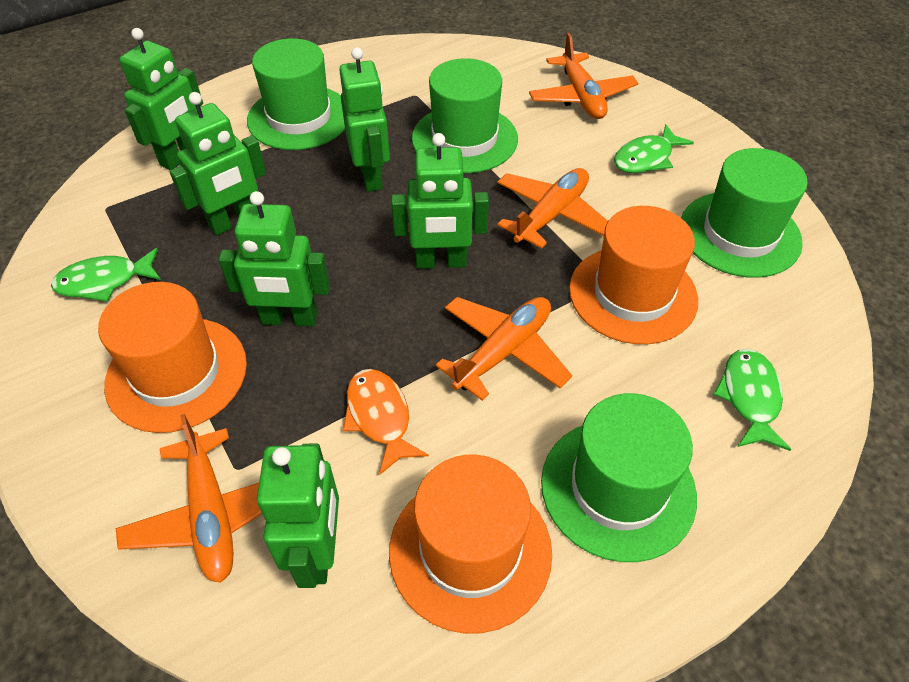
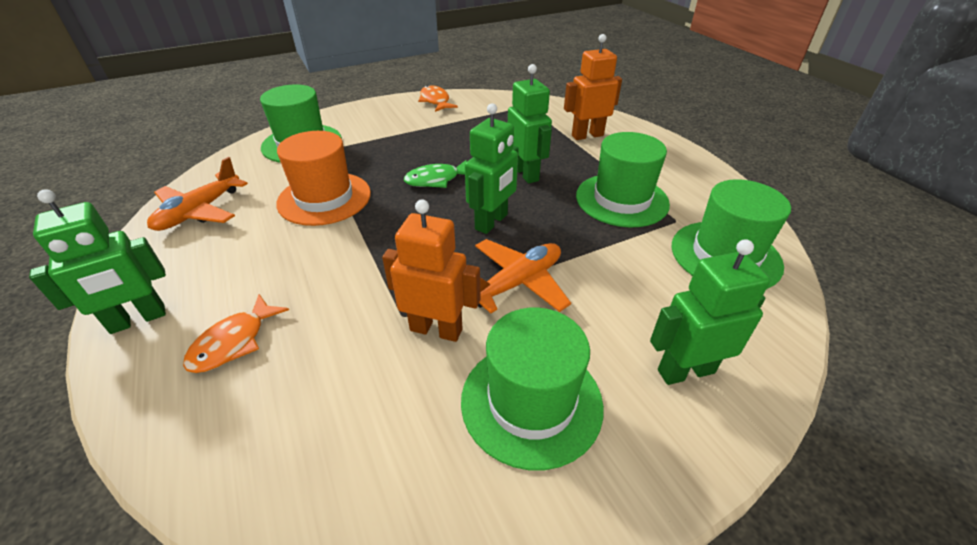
green fish: 3 -> 1
green robot: 6 -> 4
orange fish: 1 -> 2
orange hat: 3 -> 1
orange plane: 4 -> 2
orange robot: 0 -> 2

